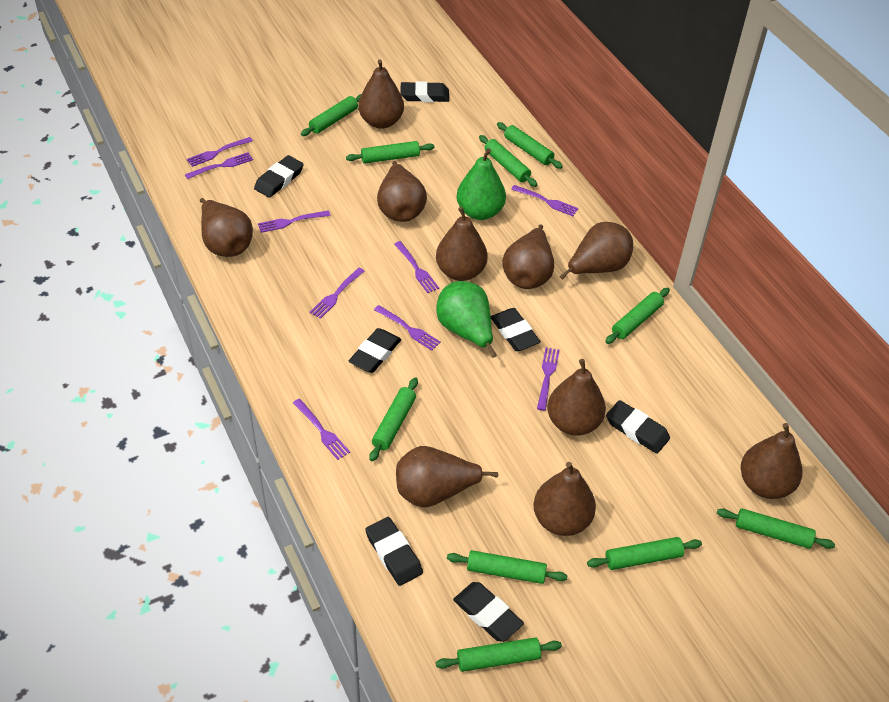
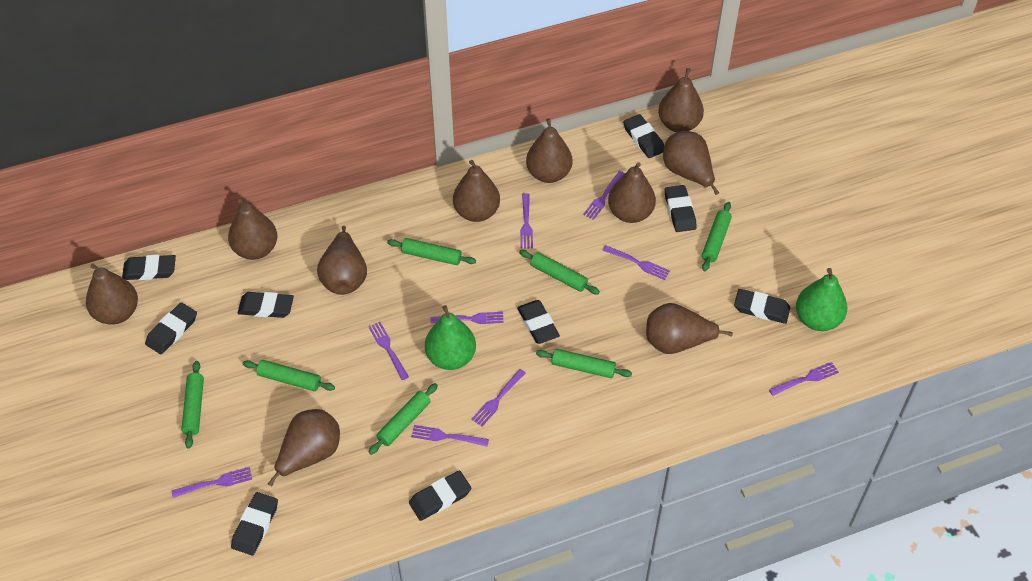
black eraser: 7 -> 9
green rolling pin: 10 -> 7

